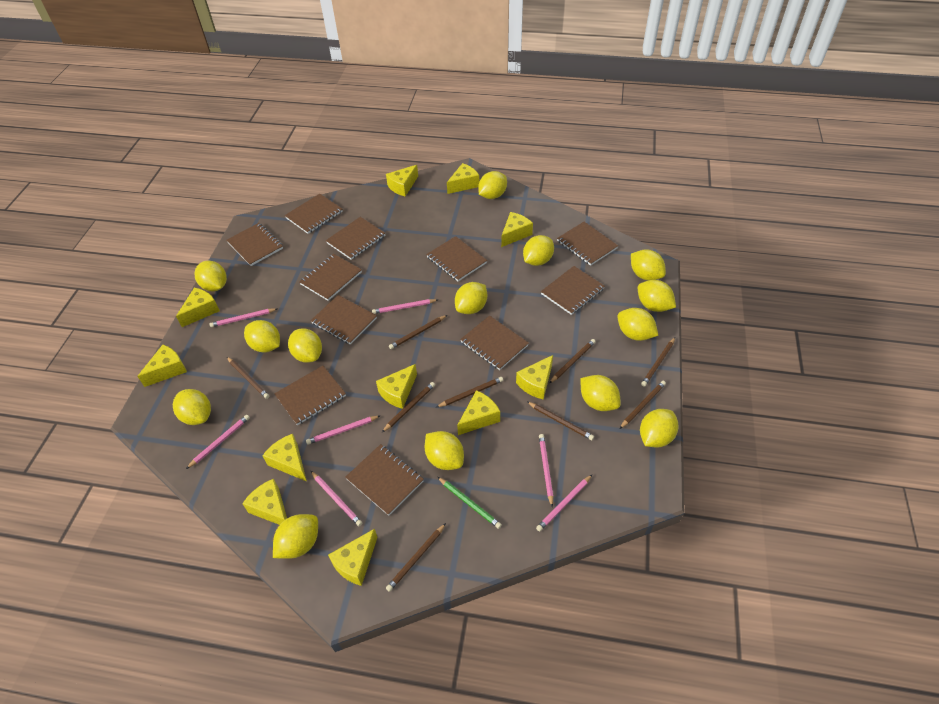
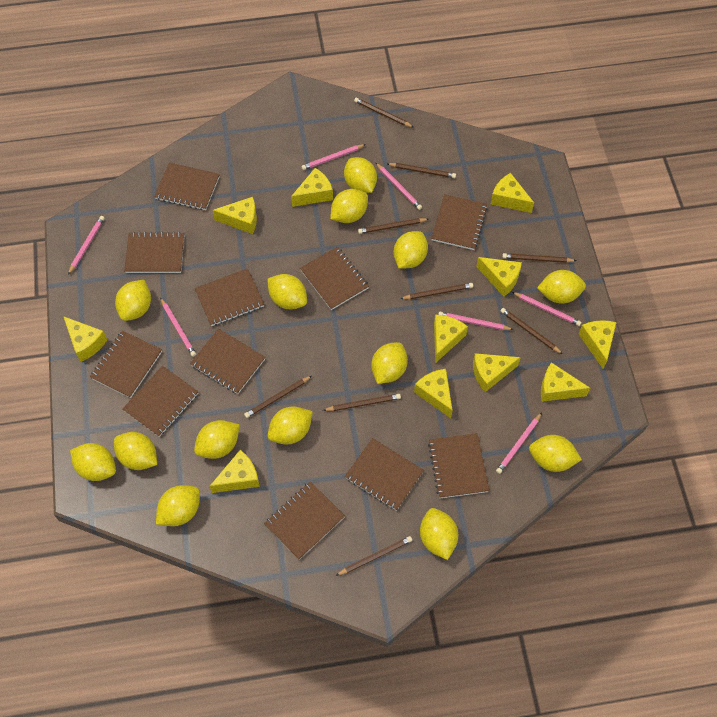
green pencil: 1 -> 0

